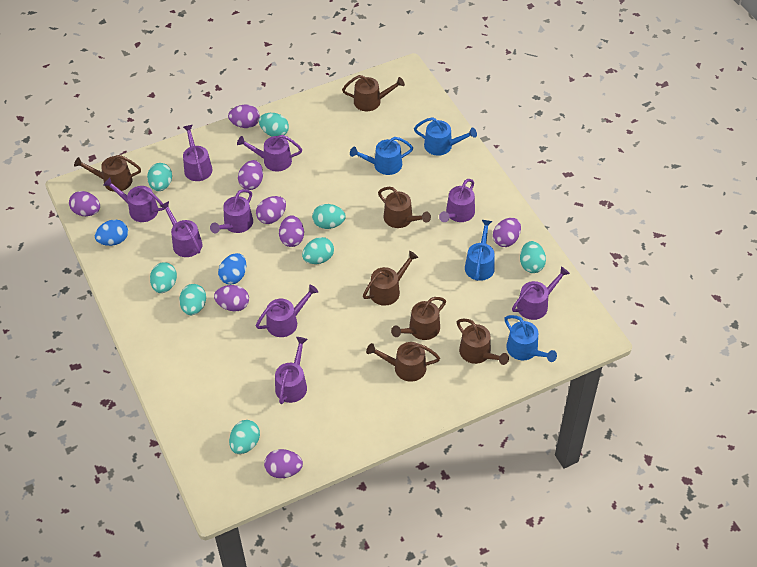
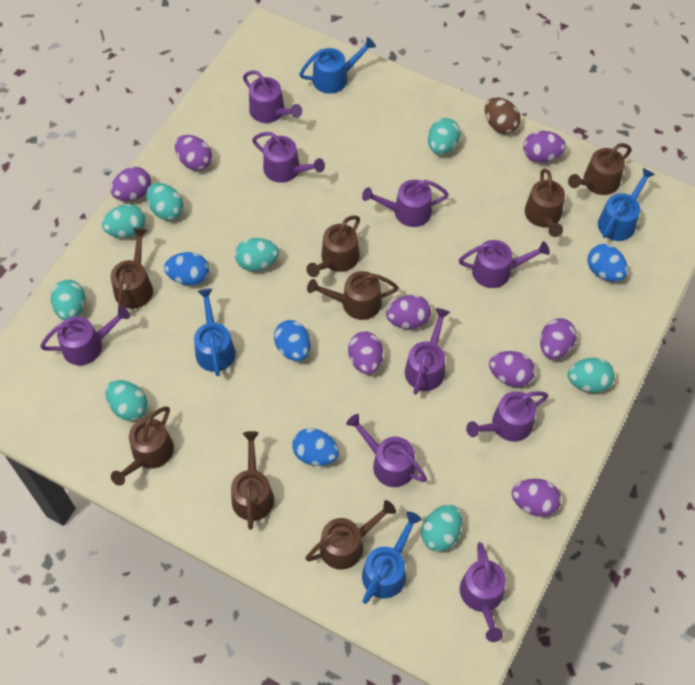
blue egg: 2 -> 4
brown egg: 0 -> 1
brown watering can: 7 -> 8

